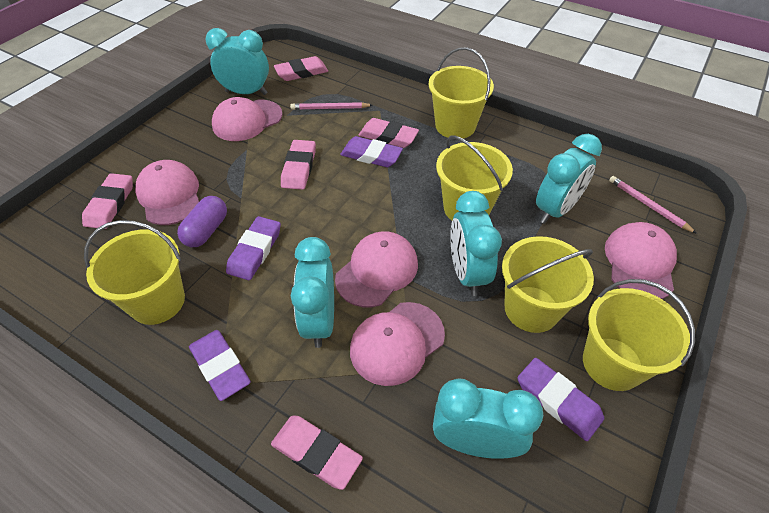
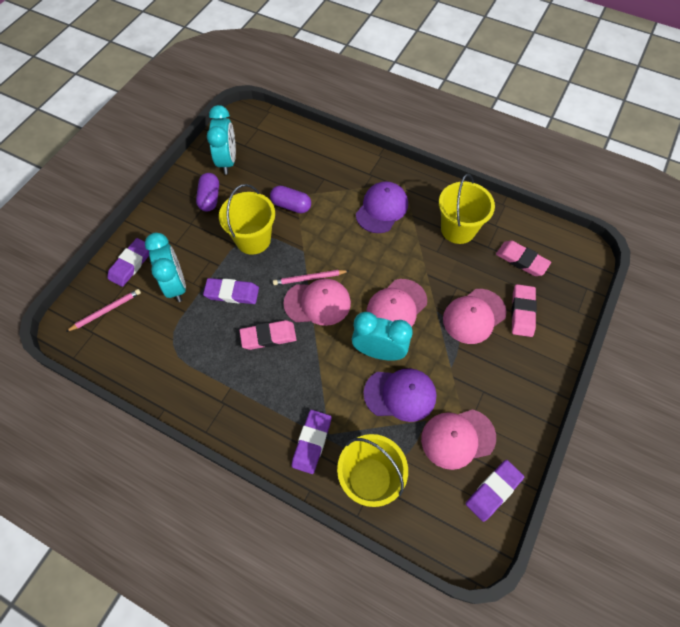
pink cap: 5 -> 4
pink eraser: 5 -> 3
purple cap: 0 -> 2
purple capsule: 1 -> 2
turquoise clock: 5 -> 3
yellow bucket: 5 -> 3

